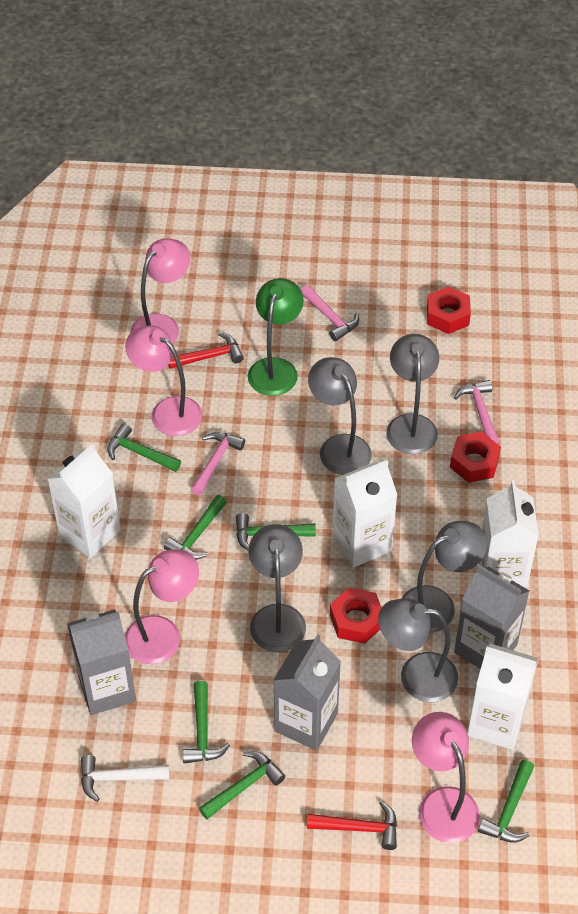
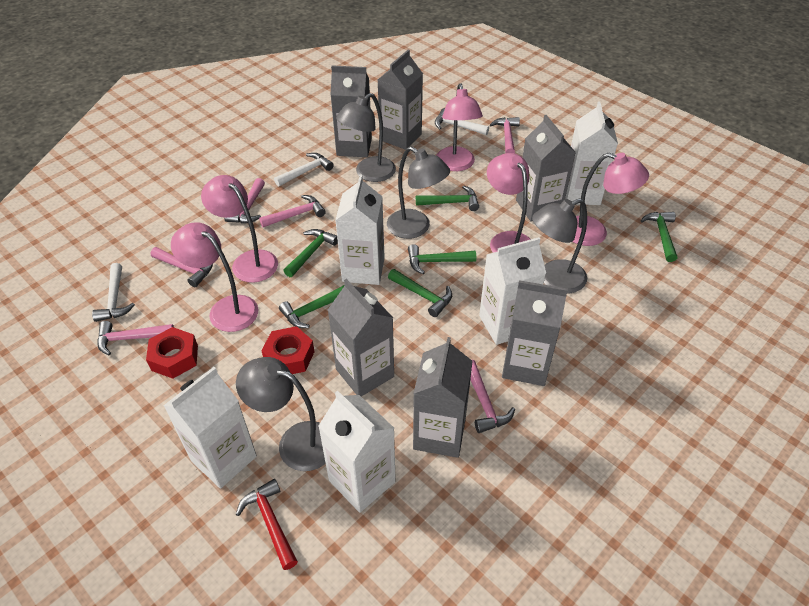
green lamp: 1 -> 0
grey carton: 3 -> 6
grey lamp: 5 -> 4
pink hammer: 3 -> 6
pink lamp: 4 -> 5
red hammer: 2 -> 1
red nut: 3 -> 2
white carton: 4 -> 5
white hammer: 1 -> 3

